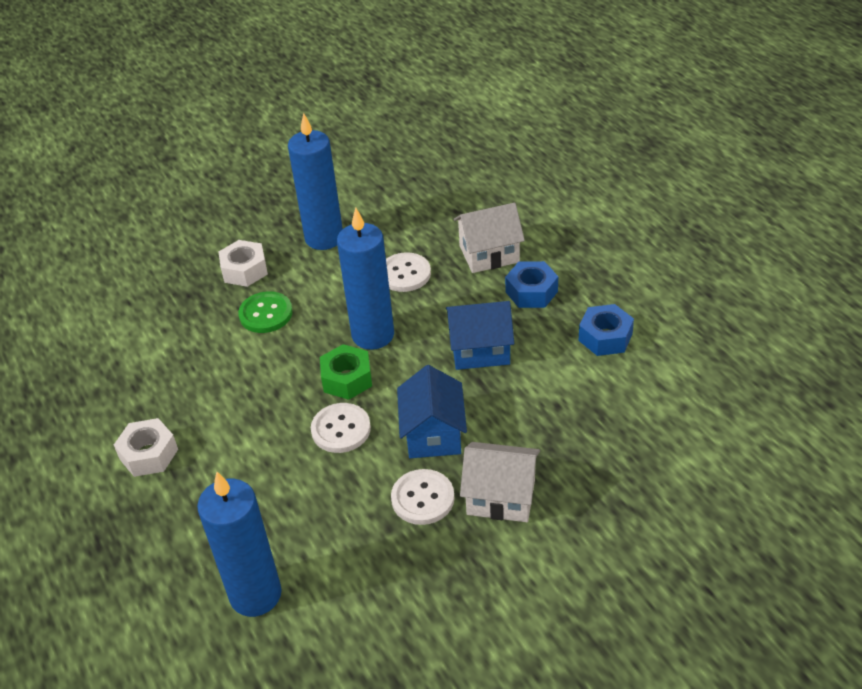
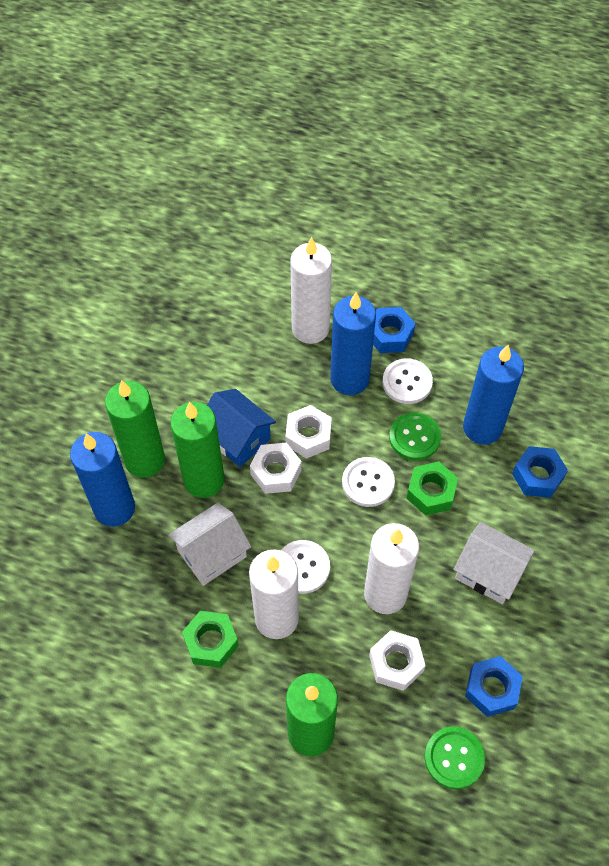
blue house: 2 -> 1
blue nut: 2 -> 3
green button: 1 -> 2
green candle: 0 -> 3
green nut: 1 -> 2
white candle: 0 -> 3
white nut: 2 -> 3

